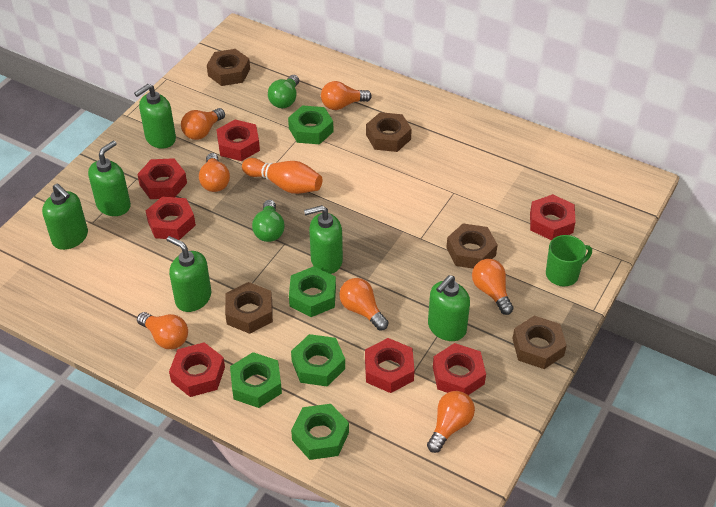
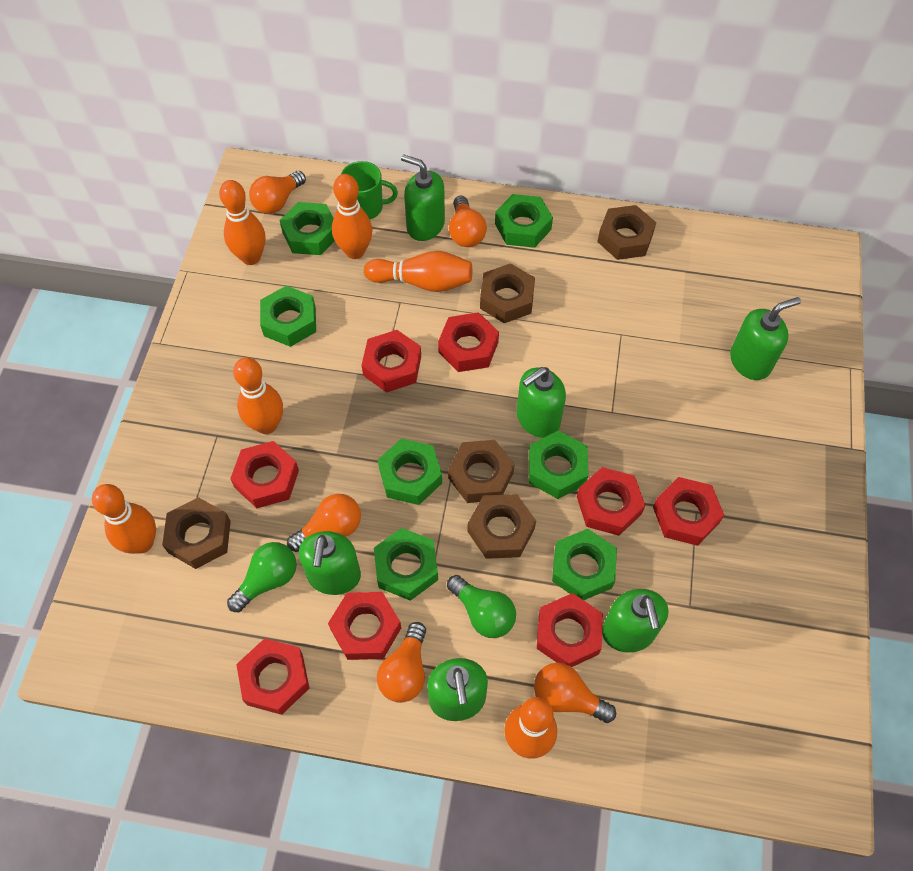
green nut: 5 -> 7
orange bowling pin: 1 -> 6
orange light bulb: 7 -> 5
red nut: 7 -> 8

